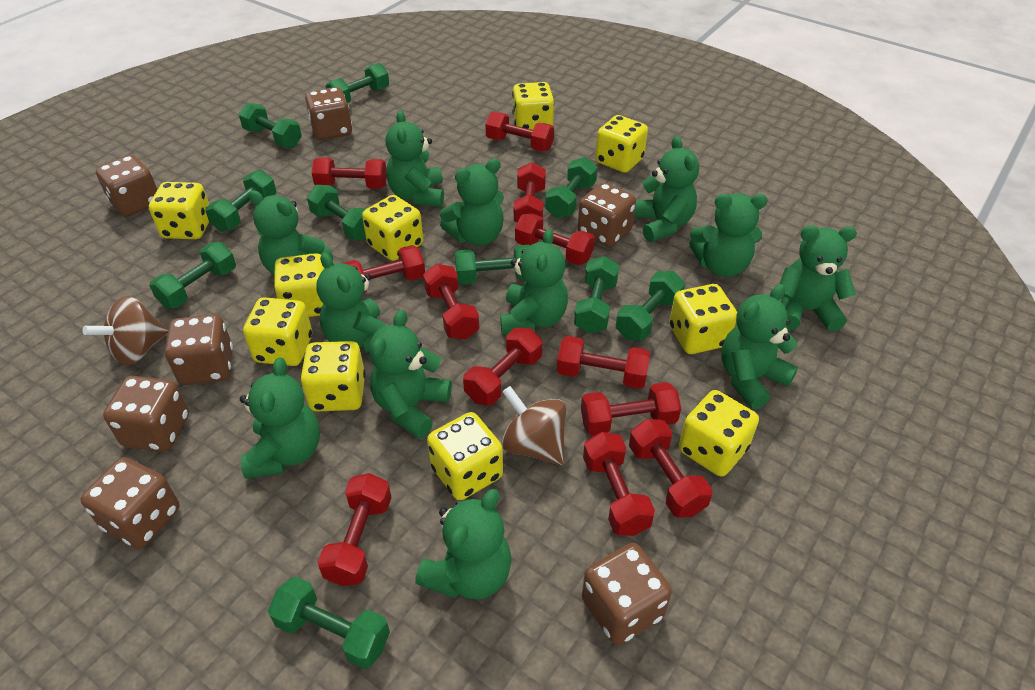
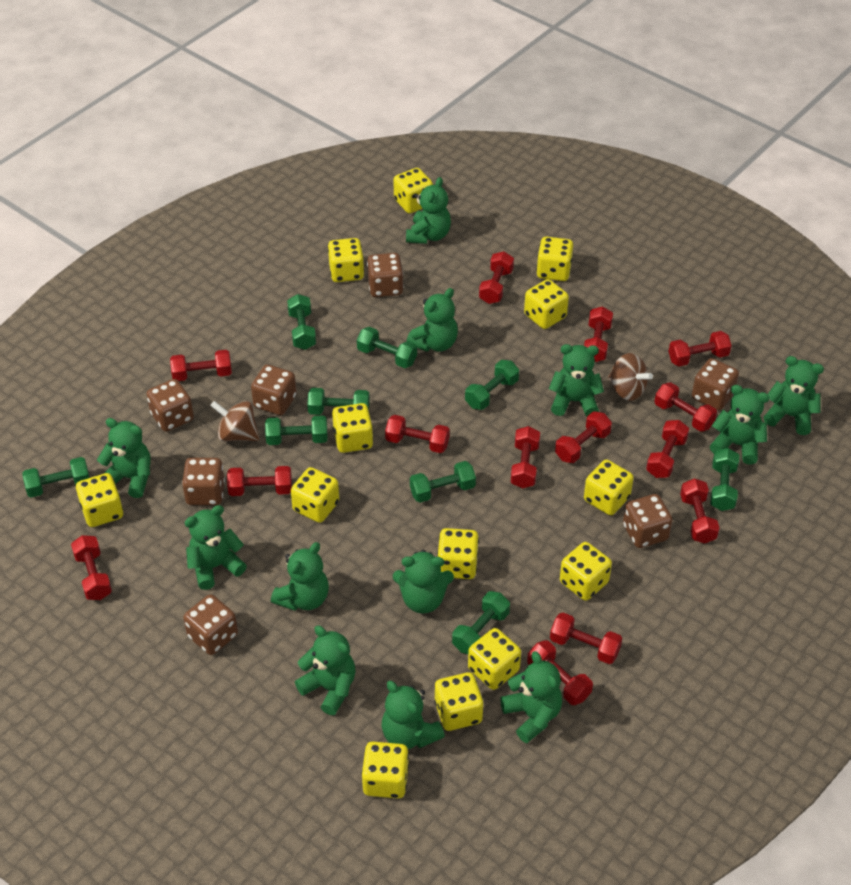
green dumbbell: 10 -> 9
red dumbbell: 12 -> 14
yellow dice: 10 -> 13

